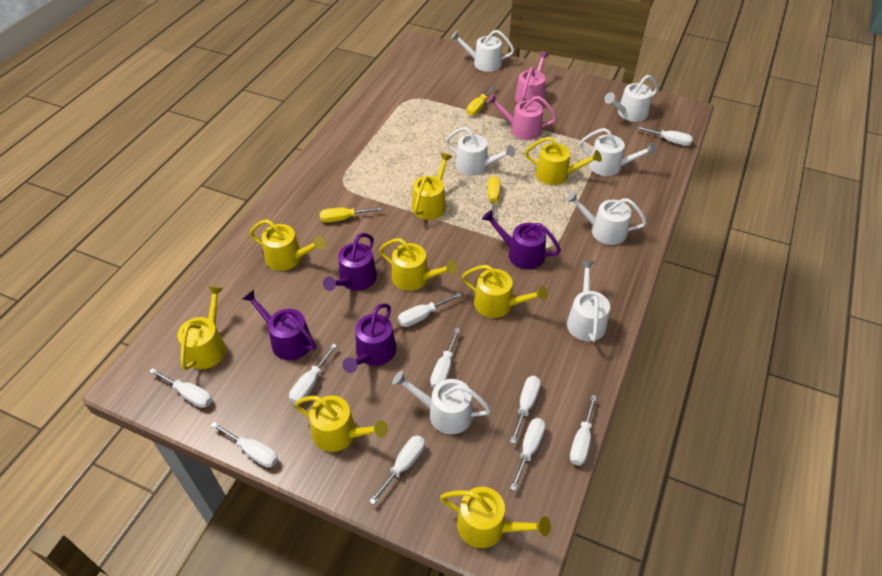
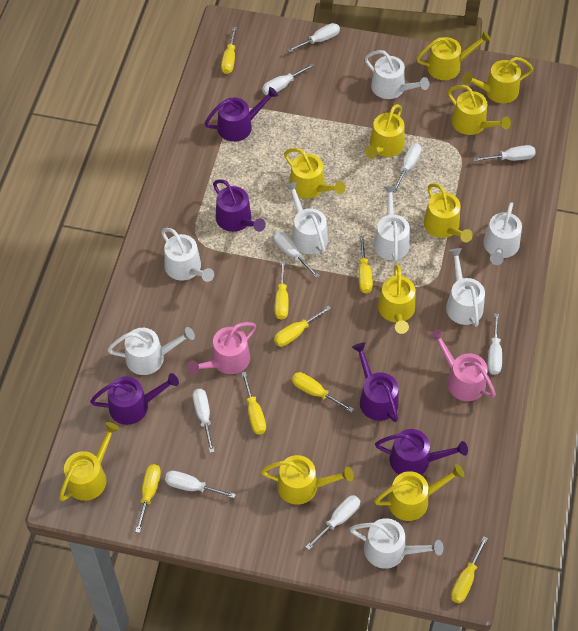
purple watering can: 4 -> 5
white screwdriver: 10 -> 9
white watering can: 7 -> 8
yellow screwdriver: 3 -> 8
yellow watering can: 8 -> 10

